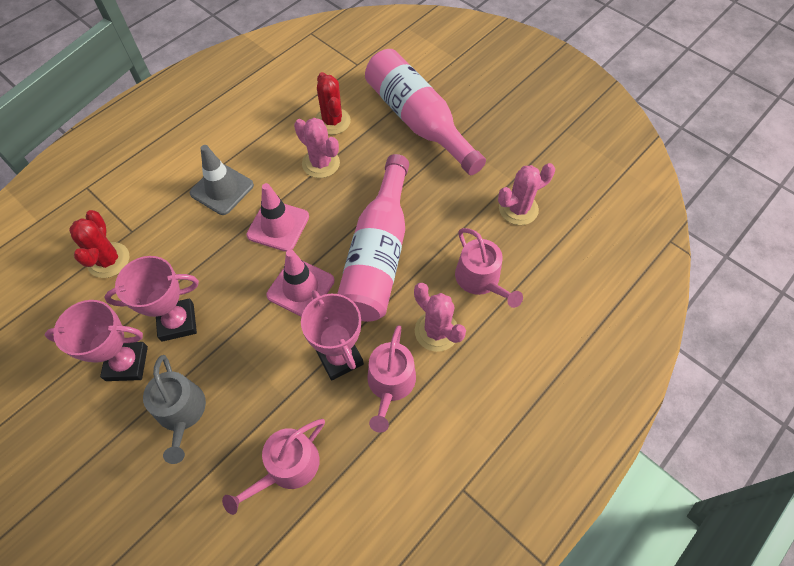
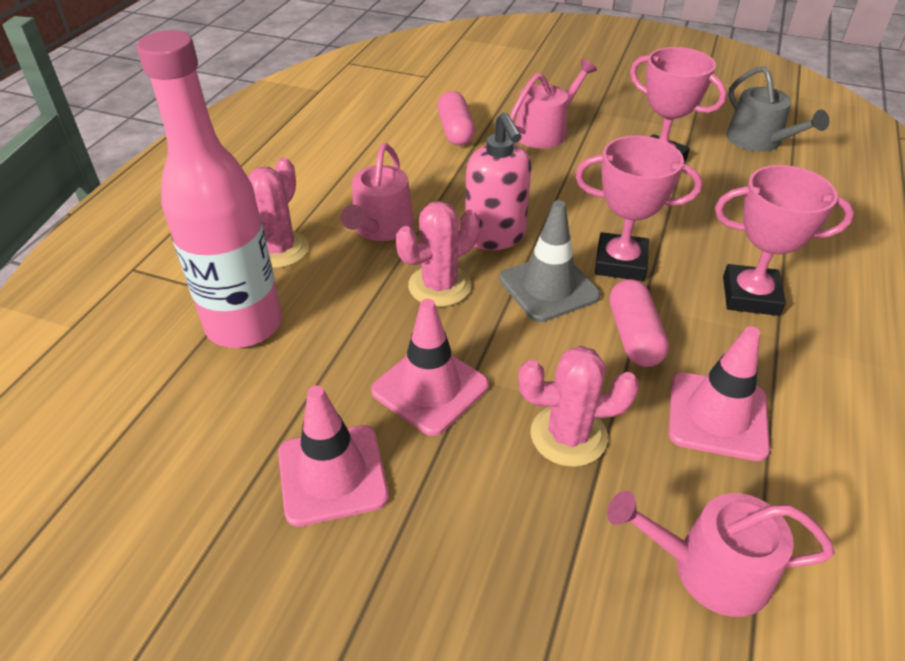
pink bottle: 2 -> 1
pink capsule: 0 -> 2
pink soap dispenser: 0 -> 1
pink traffic cone: 2 -> 3
red cactus: 2 -> 0

